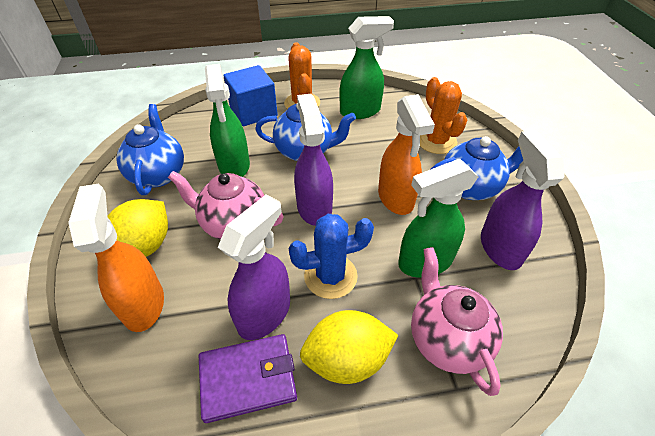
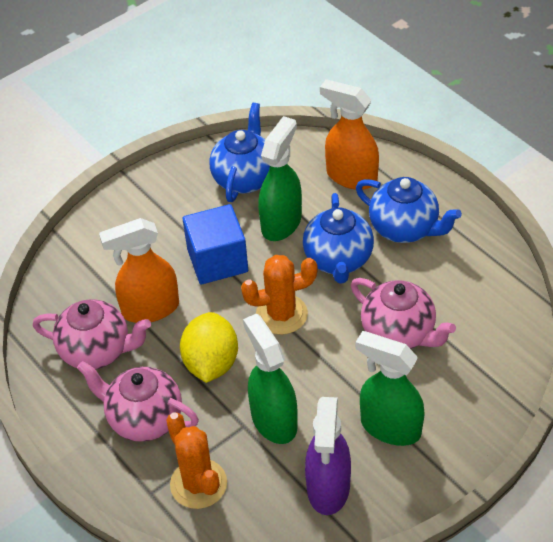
blue cactus: 1 -> 0
pink teapot: 2 -> 3
purple spray bottle: 3 -> 1
purple wallet: 1 -> 0
yellow lemon: 2 -> 1

